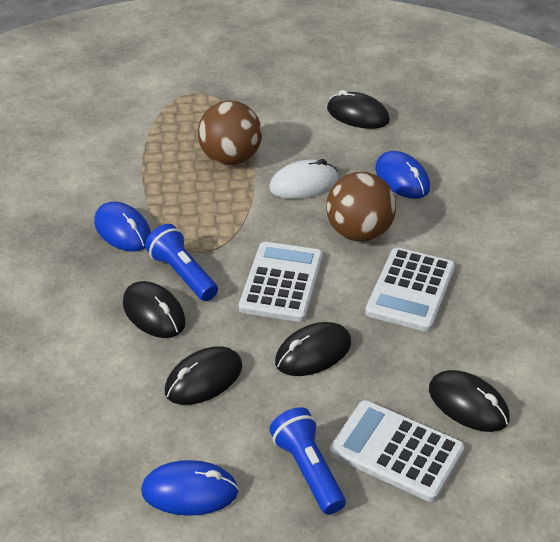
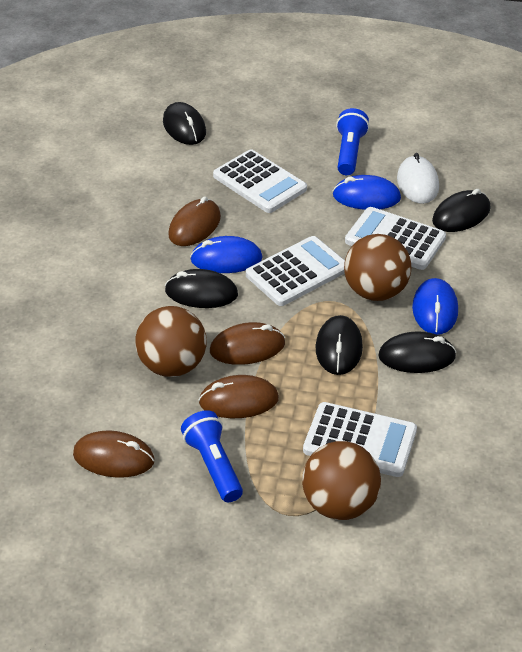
brown ball: 2 -> 3
brown mouse: 0 -> 4
white calculator: 3 -> 4

